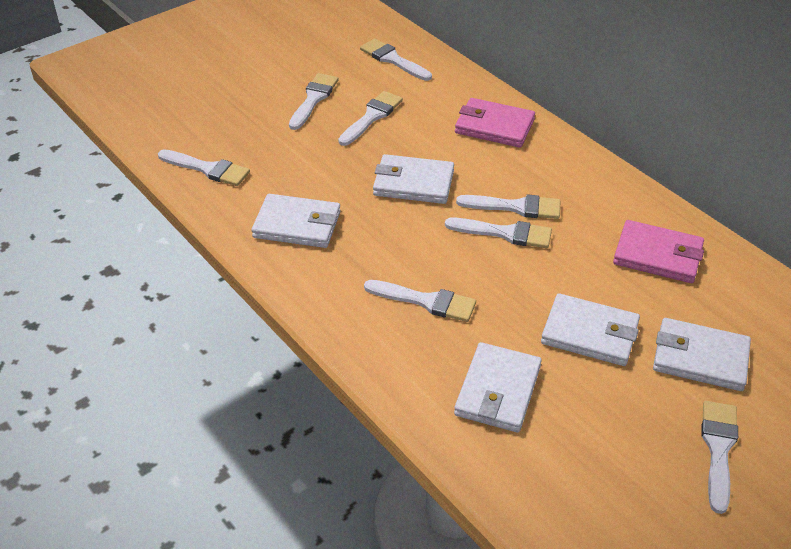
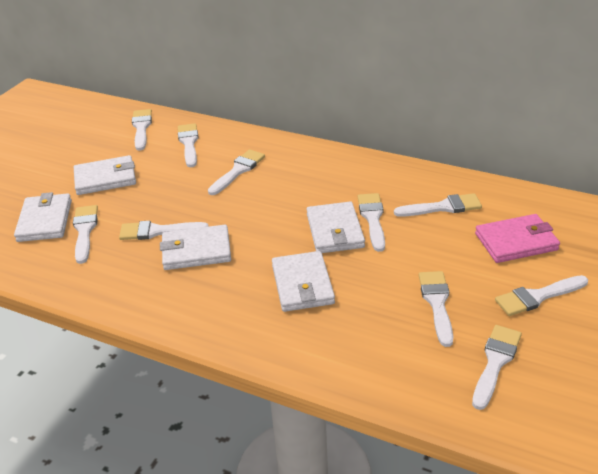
pink wallet: 2 -> 1
white brush: 8 -> 10

